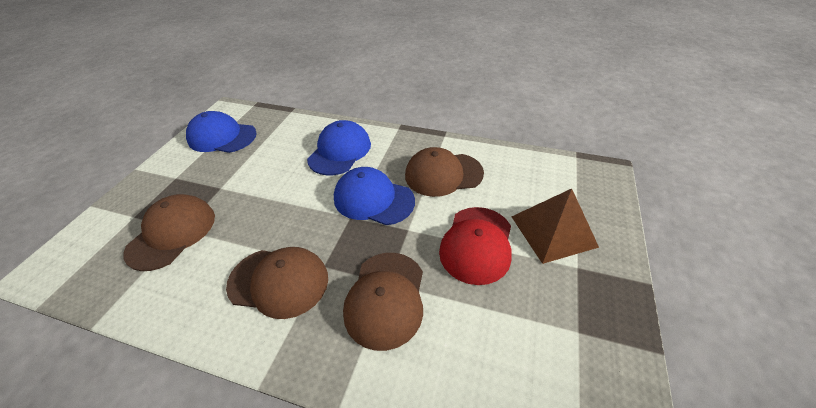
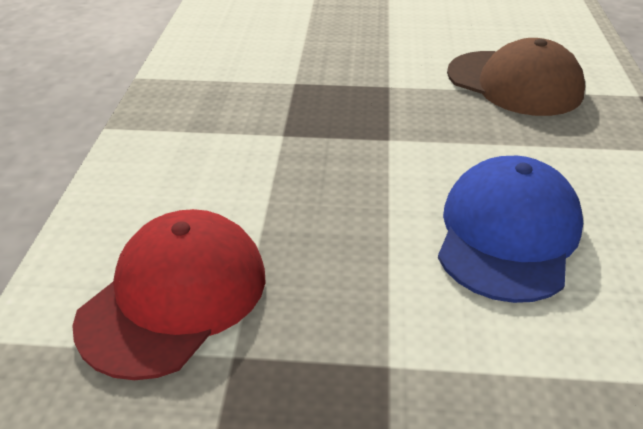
blue cap: 3 -> 1
brown cap: 4 -> 1
brown pyramid: 1 -> 0

